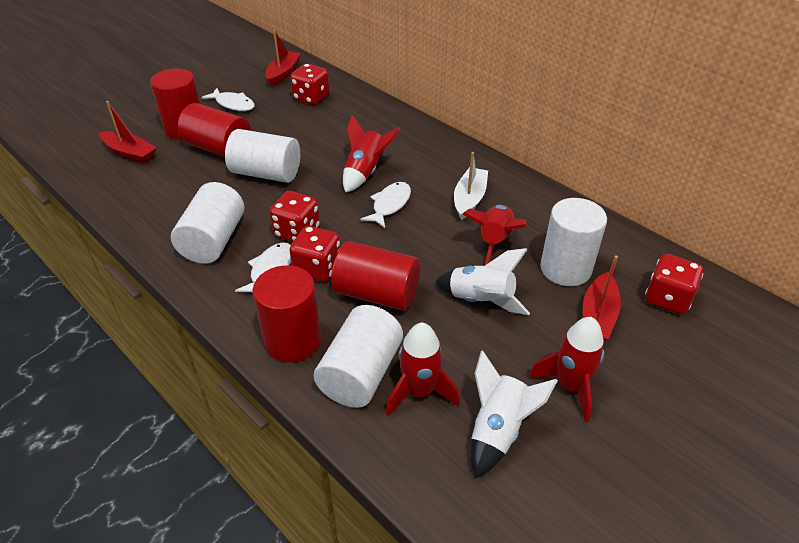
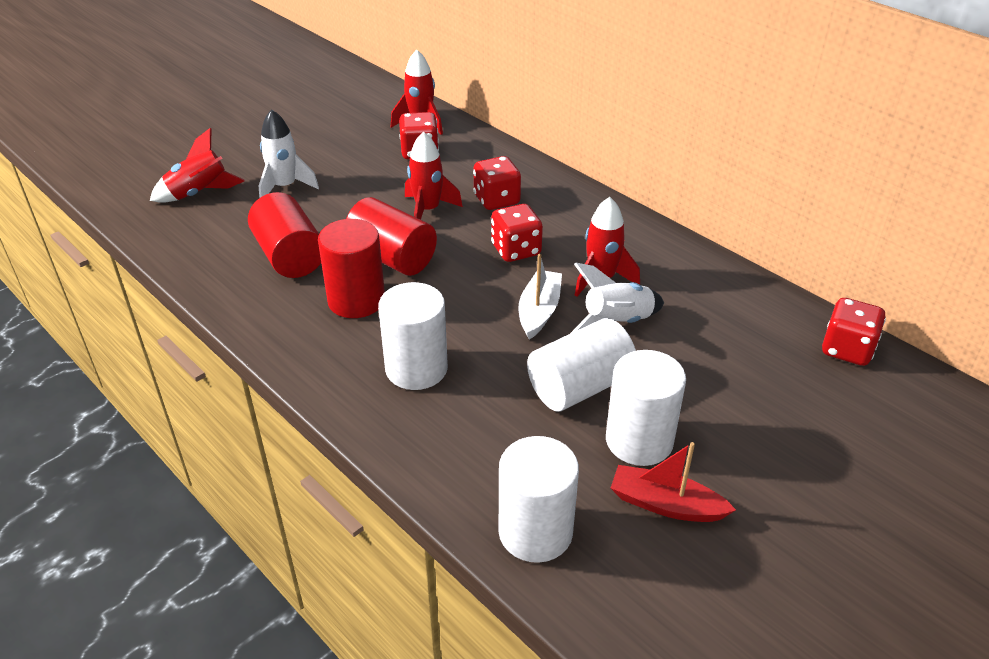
red boat: 3 -> 1
red cylinder: 4 -> 3
white fish: 3 -> 0

